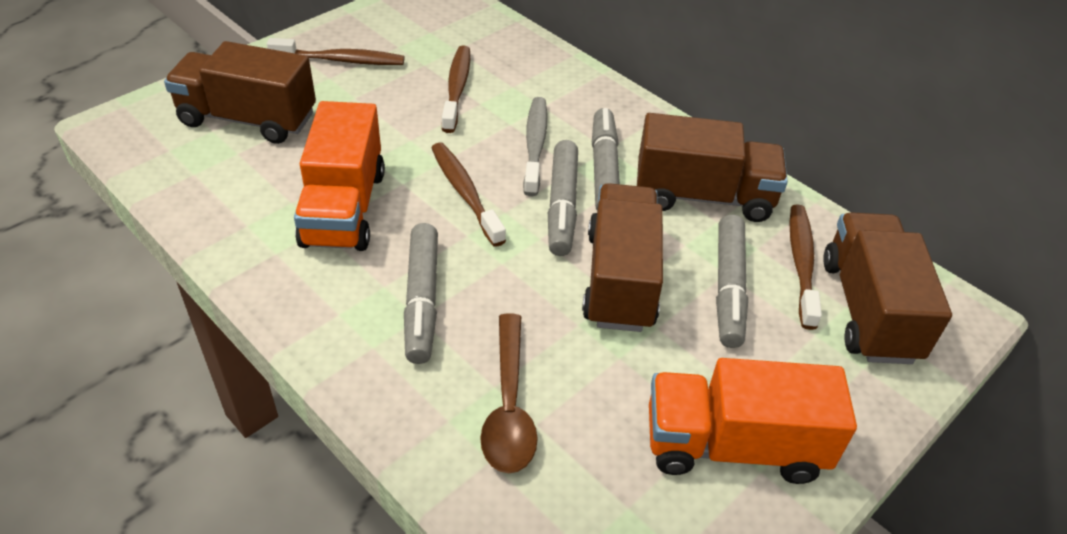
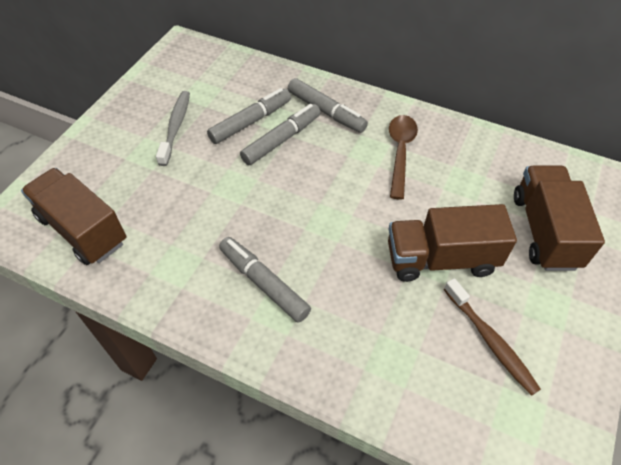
brown toothbrush: 4 -> 1
brown truck: 4 -> 3
orange truck: 2 -> 0

